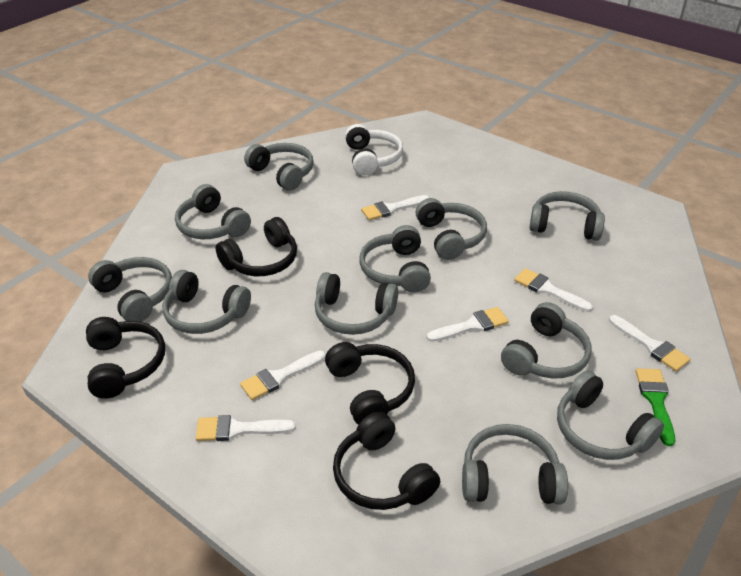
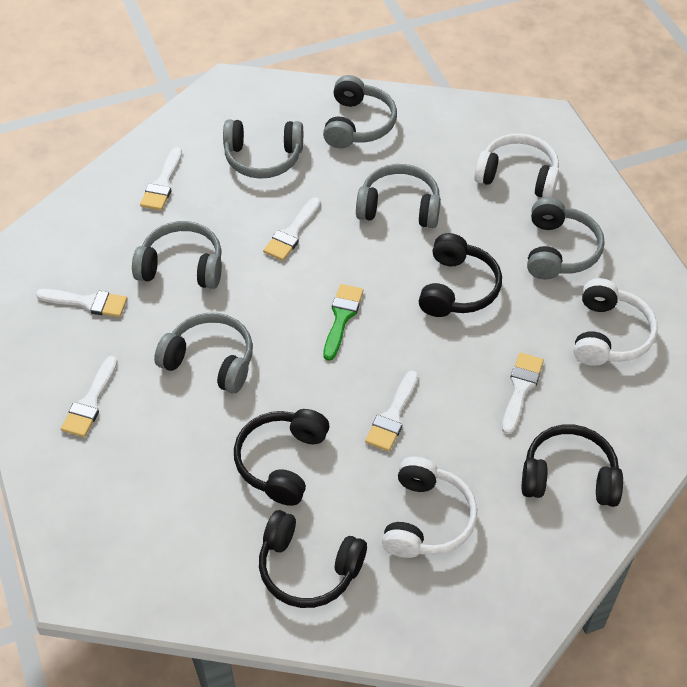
grey headphones: 11 -> 6
white headphones: 1 -> 3

